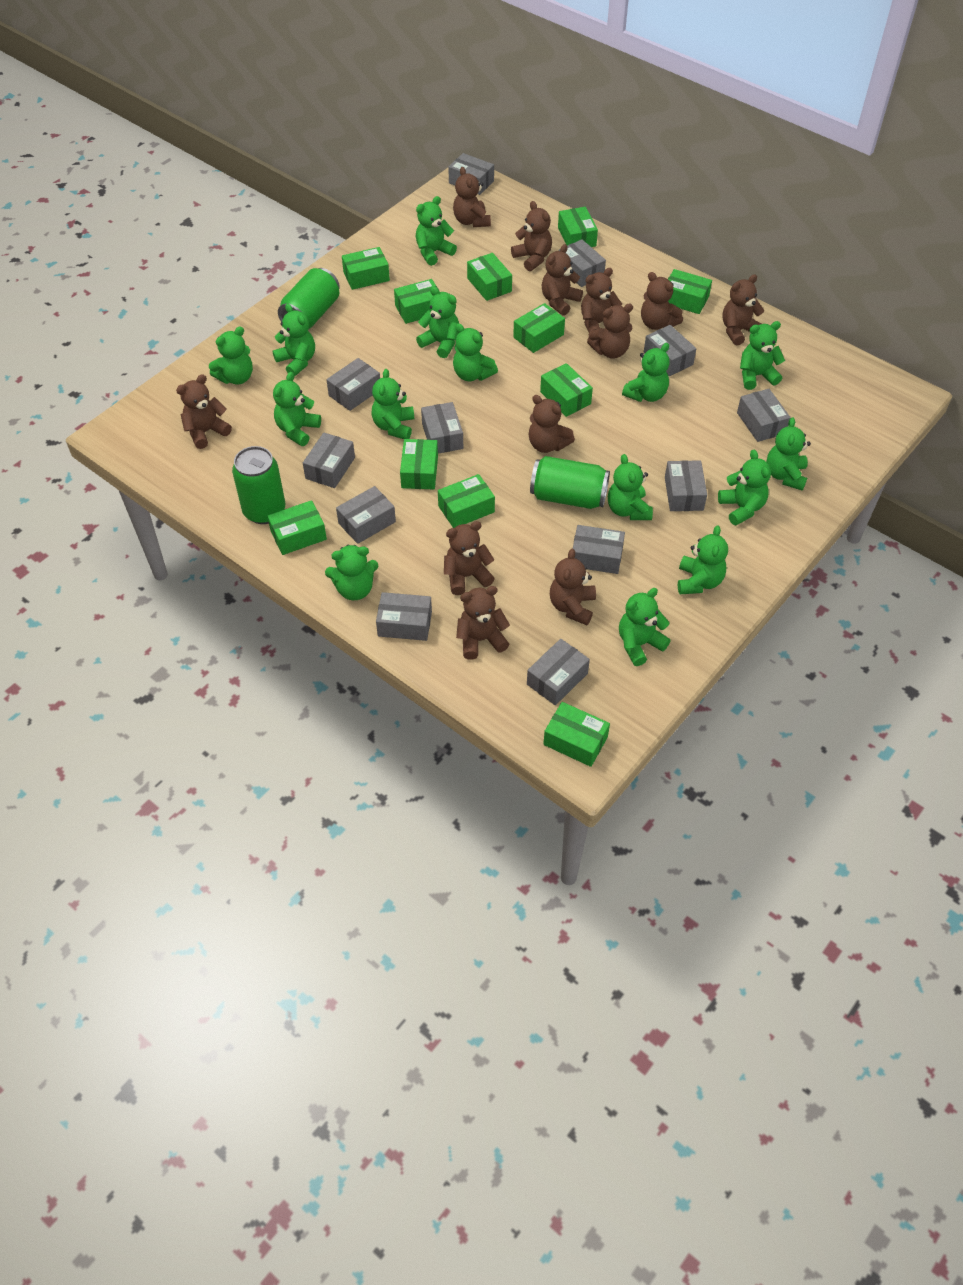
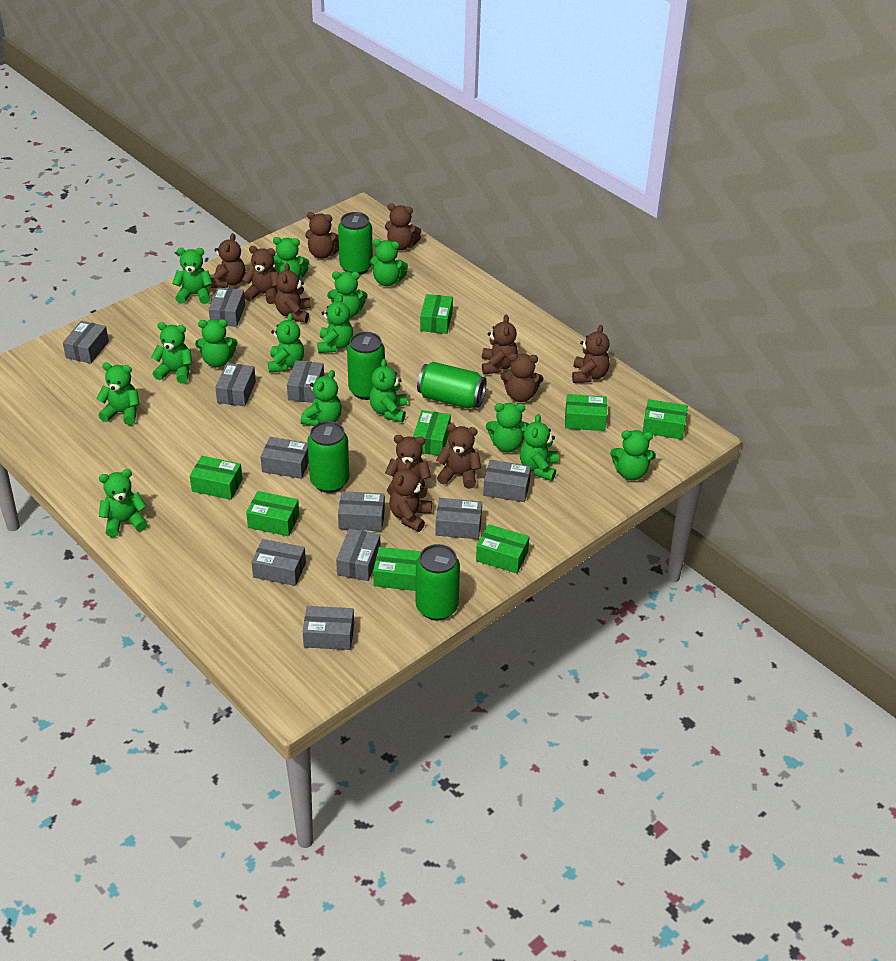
brown teddy bear: 12 -> 11
green box: 11 -> 8
green can: 3 -> 5
grey box: 12 -> 11

